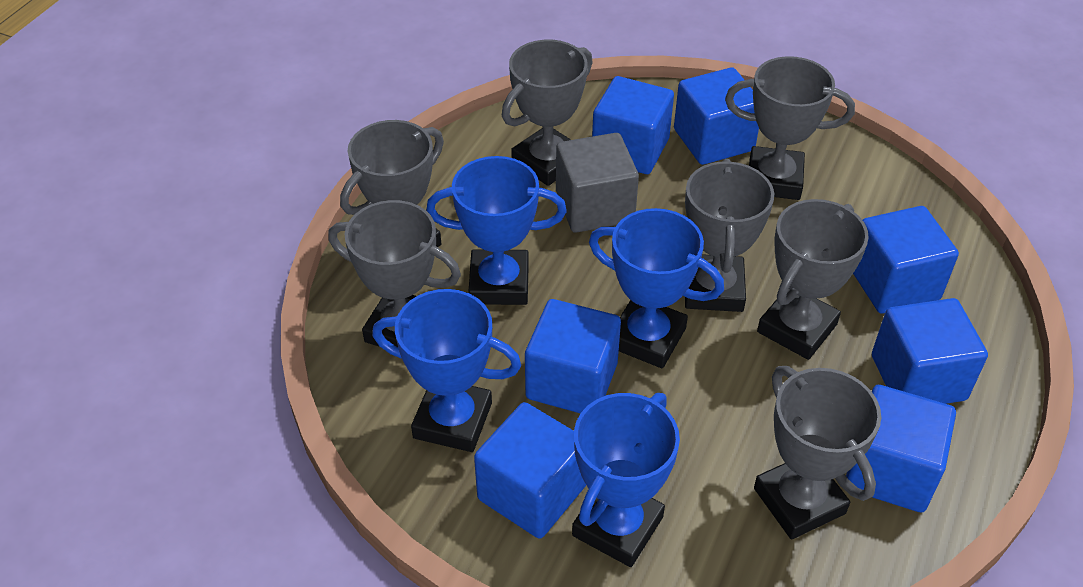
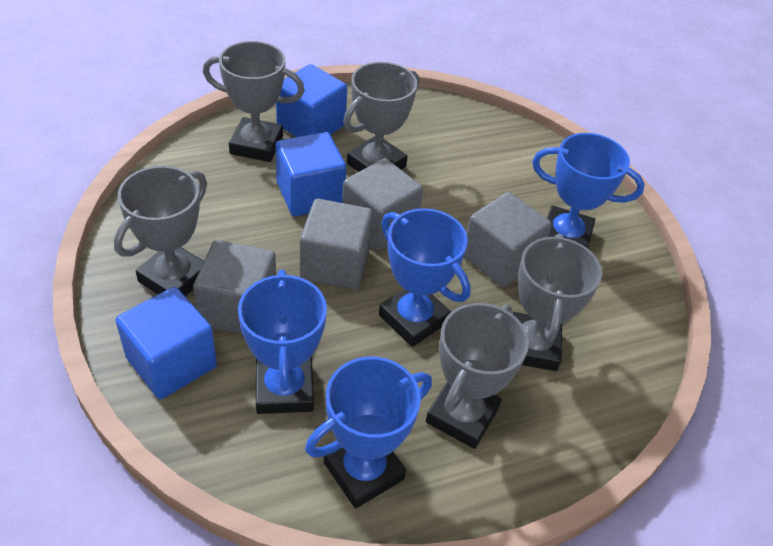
blue cube: 7 -> 3
grey cube: 1 -> 4
grey trophy: 7 -> 5

